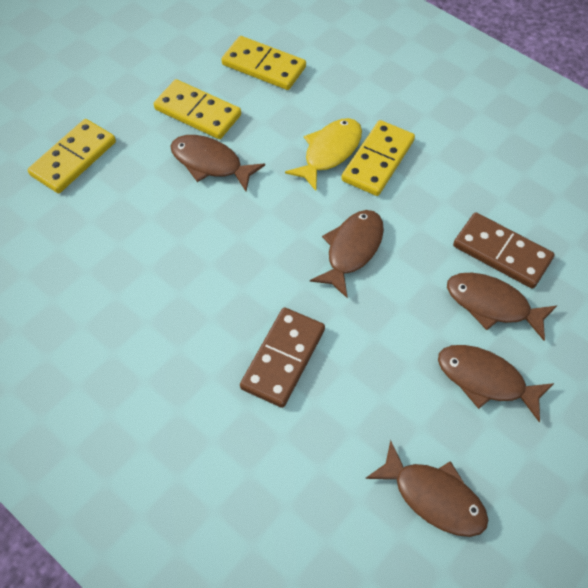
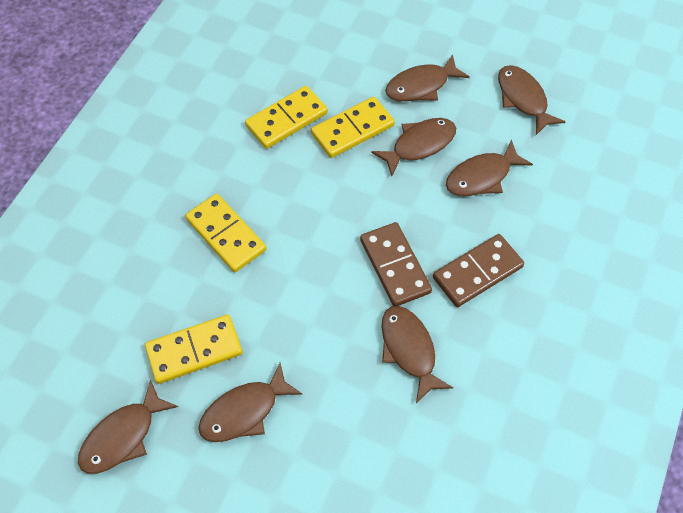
brown fish: 5 -> 7
yellow fish: 1 -> 0

